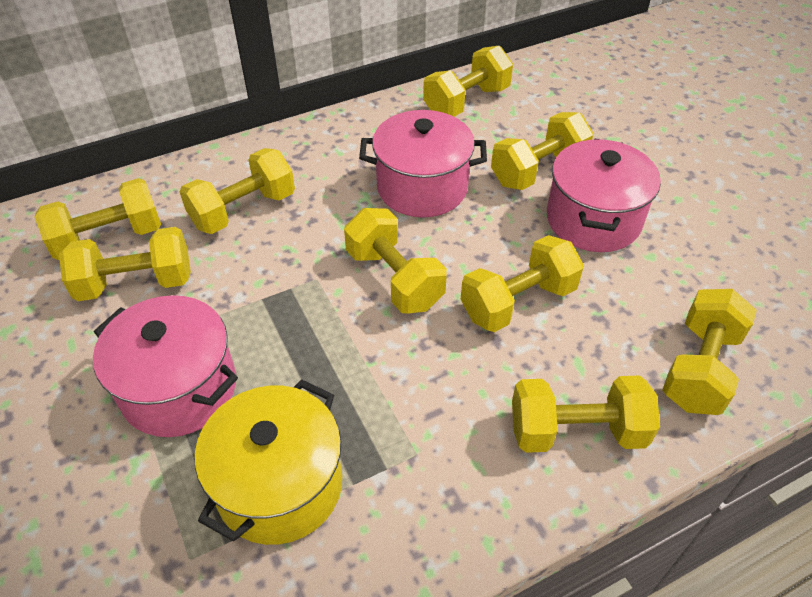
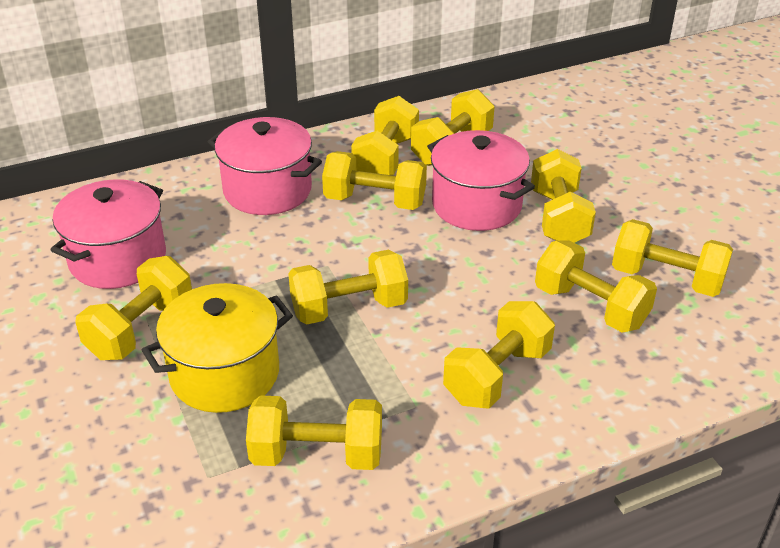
yellow dumbbell: 9 -> 10

